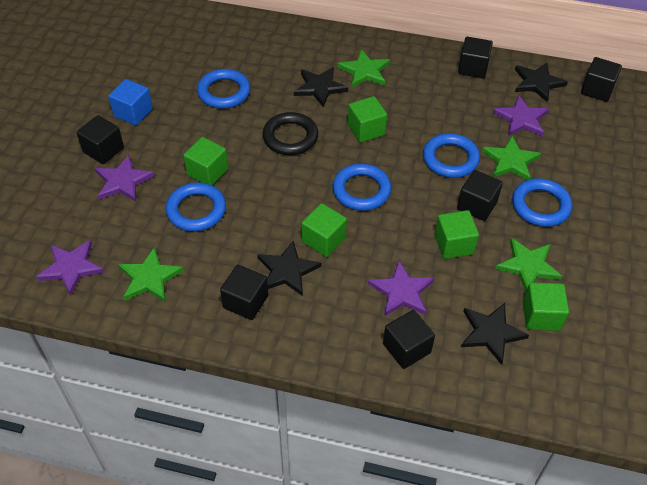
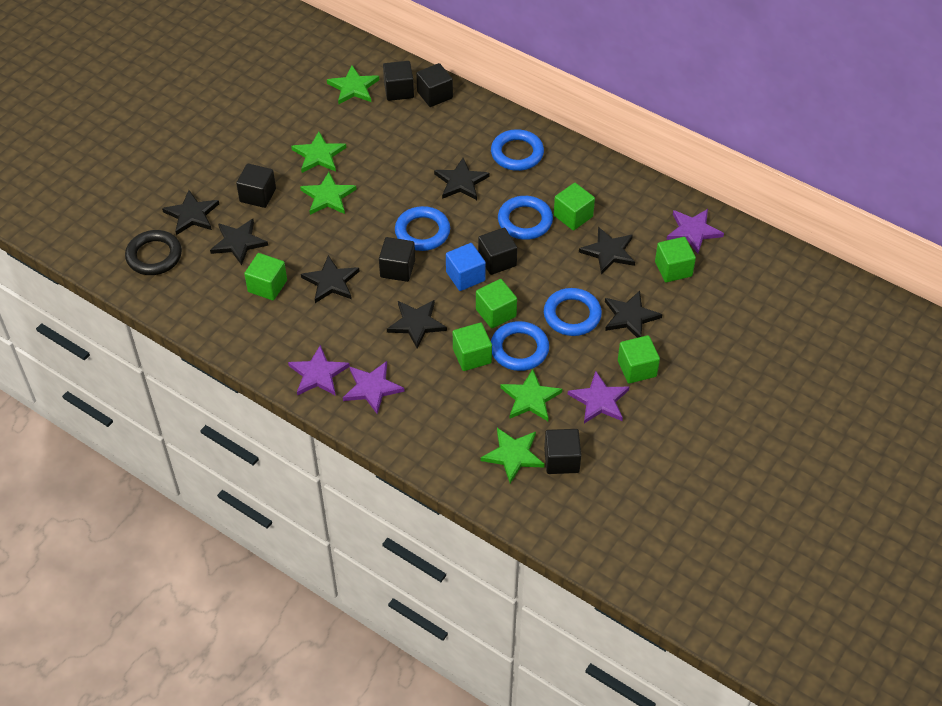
black star: 4 -> 7
green cube: 5 -> 6
green star: 4 -> 5

